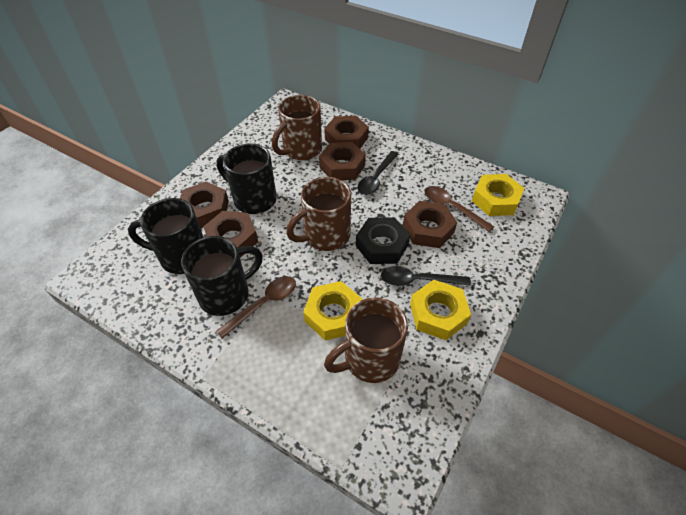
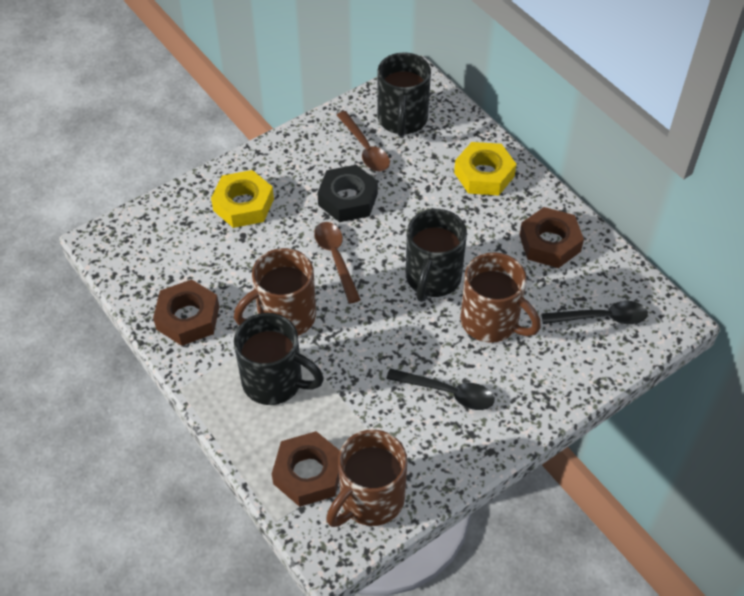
brown nut: 5 -> 3
yellow nut: 3 -> 2

